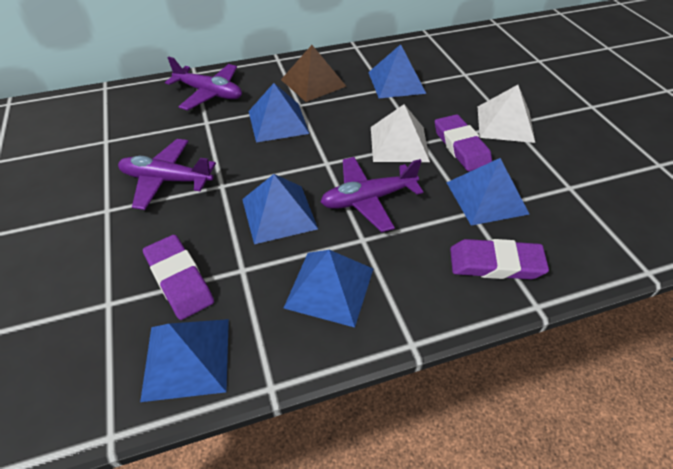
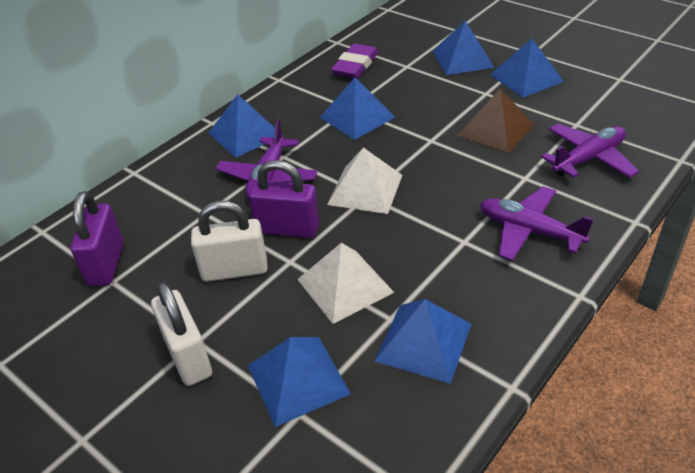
purple eraser: 3 -> 1
purple padlock: 0 -> 2
white padlock: 0 -> 2

